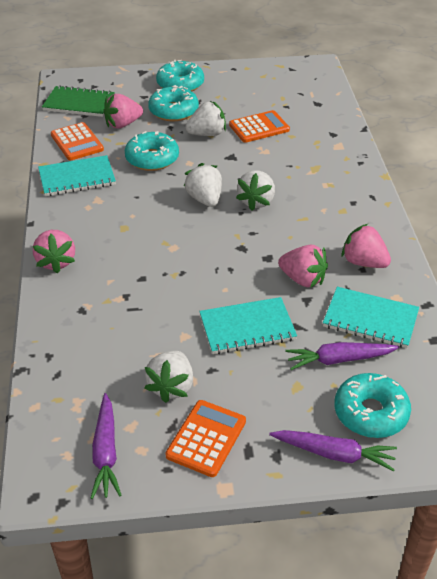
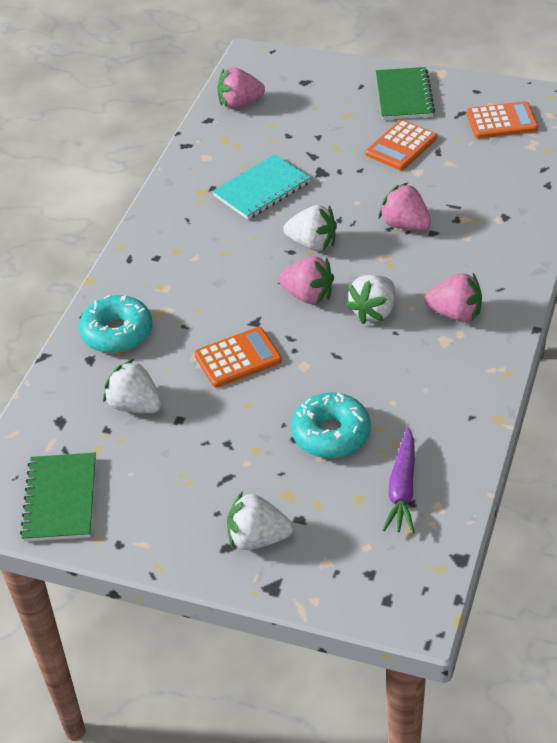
green notebook: 1 -> 2
purple carrot: 3 -> 1
turquoise donut: 4 -> 2
turquoise notebook: 3 -> 1

